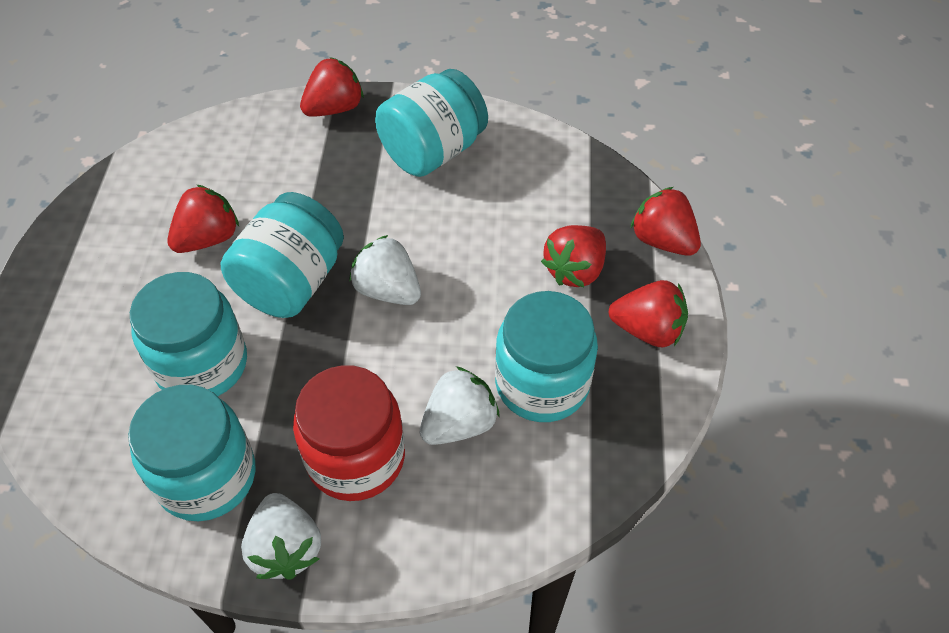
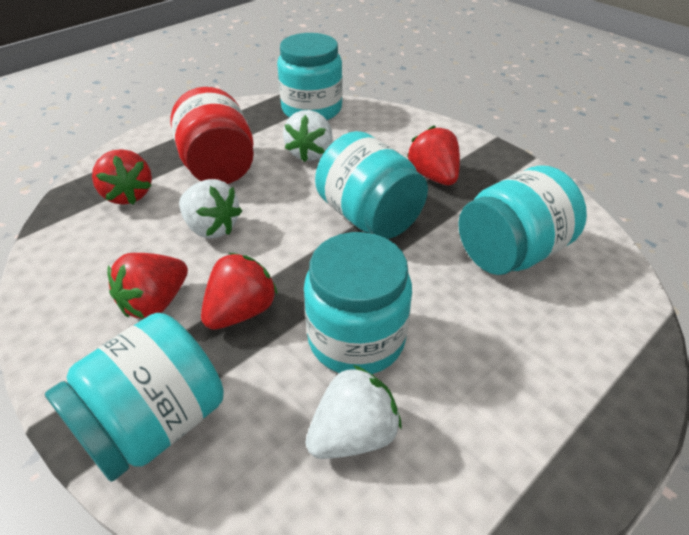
red strawberry: 5 -> 4

